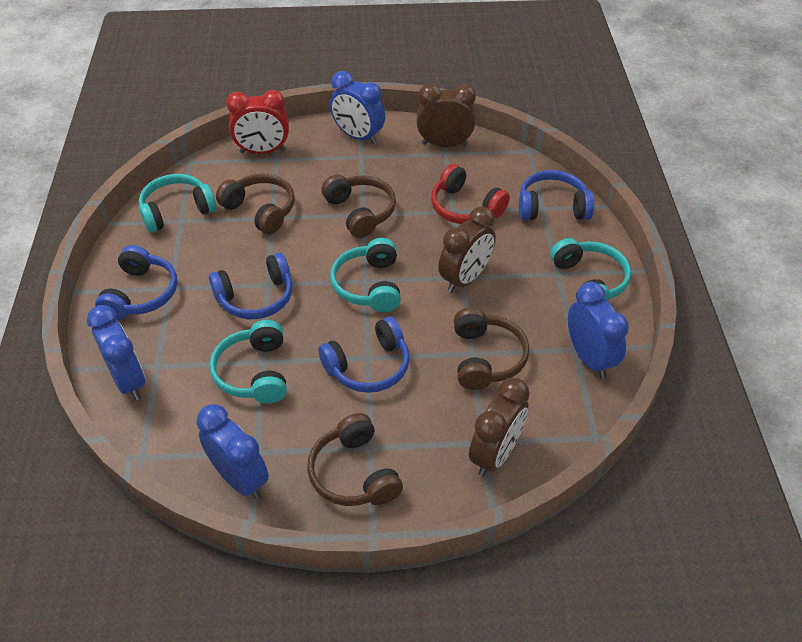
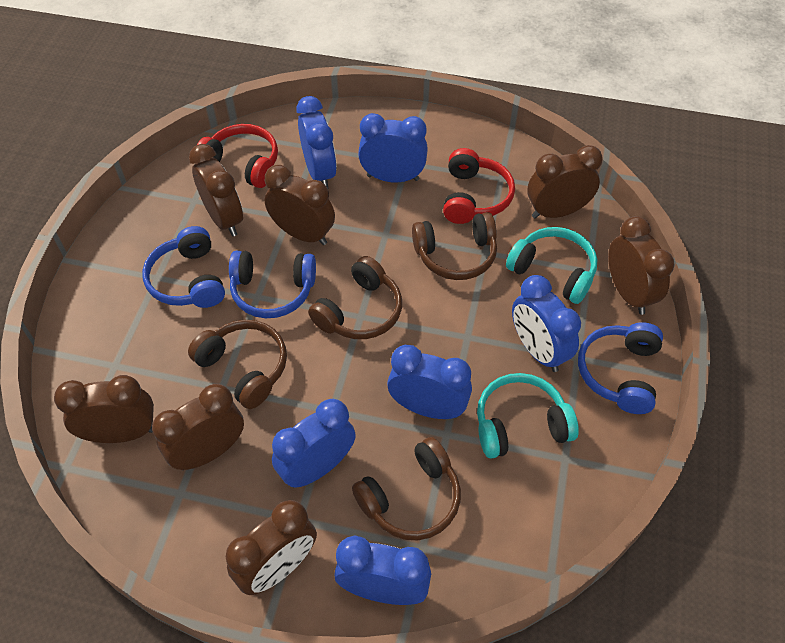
blue clock: 4 -> 6
blue headphones: 4 -> 3
brown clock: 3 -> 7
red clock: 1 -> 0
red headphones: 1 -> 2
turquoise headphones: 4 -> 2

